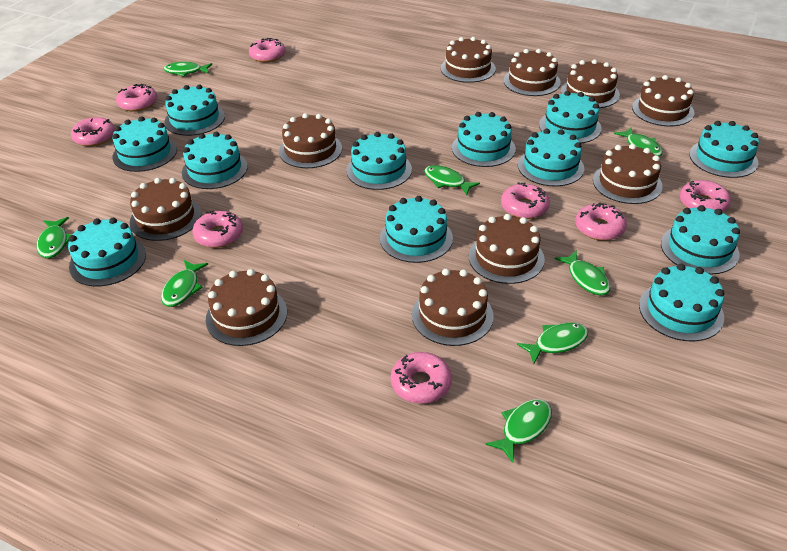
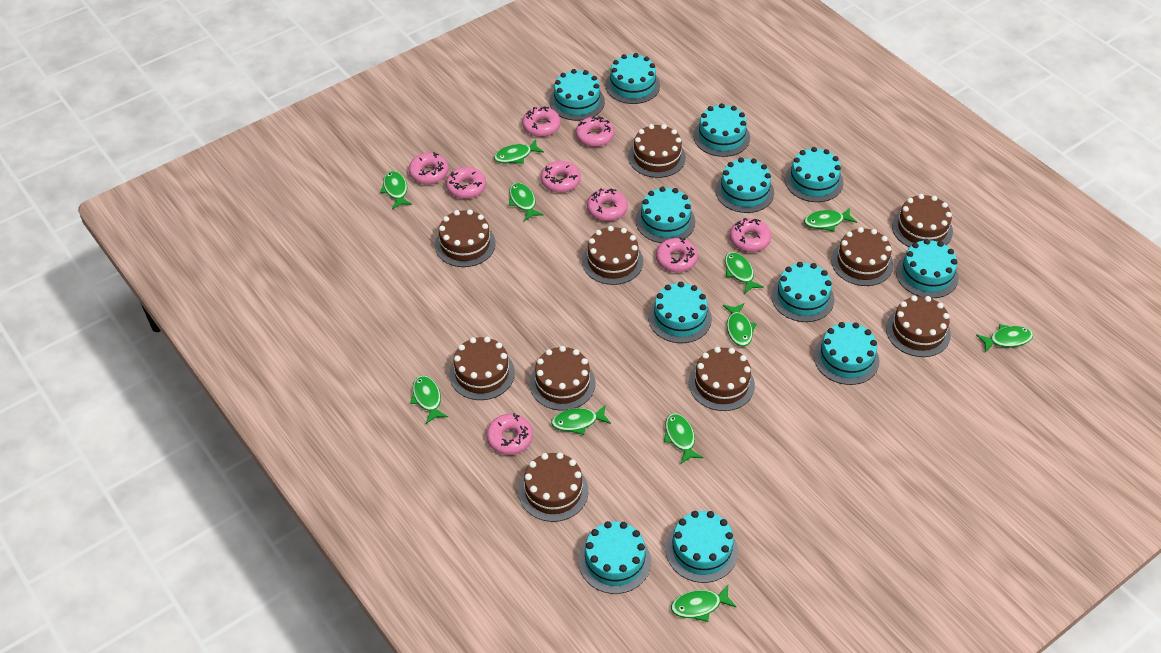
green fish: 8 -> 11
pink donut: 8 -> 9

